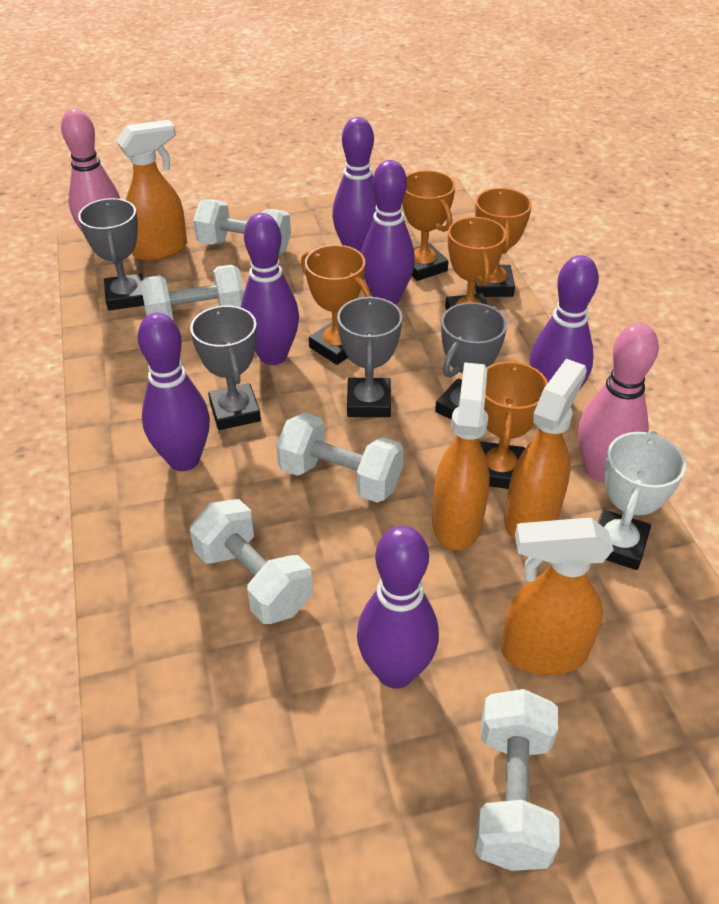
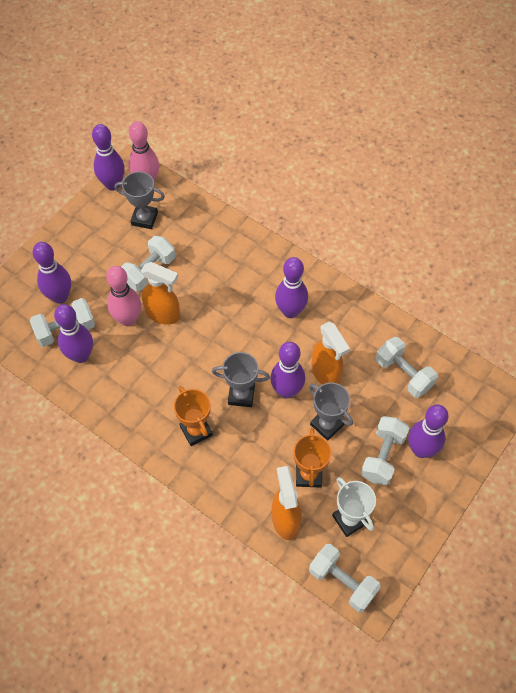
grey trophy: 4 -> 3
orange spray bottle: 4 -> 3
orange trophy: 5 -> 2

